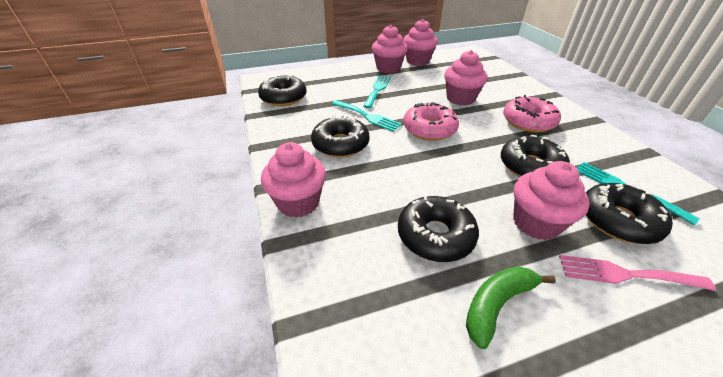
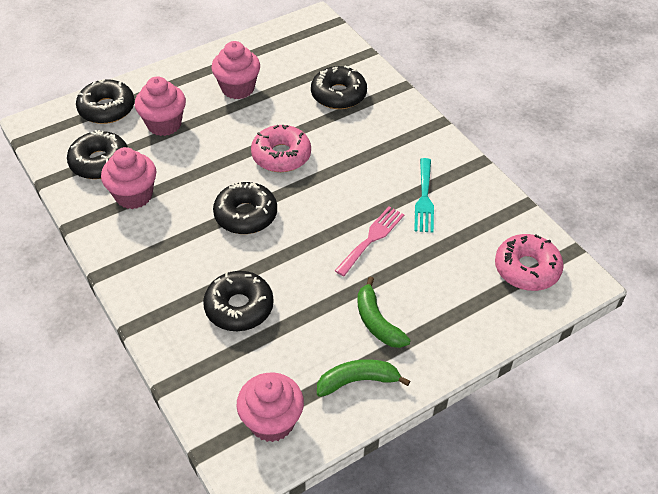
green banana: 1 -> 2
pink cupcake: 5 -> 4
turquoise fork: 3 -> 1

